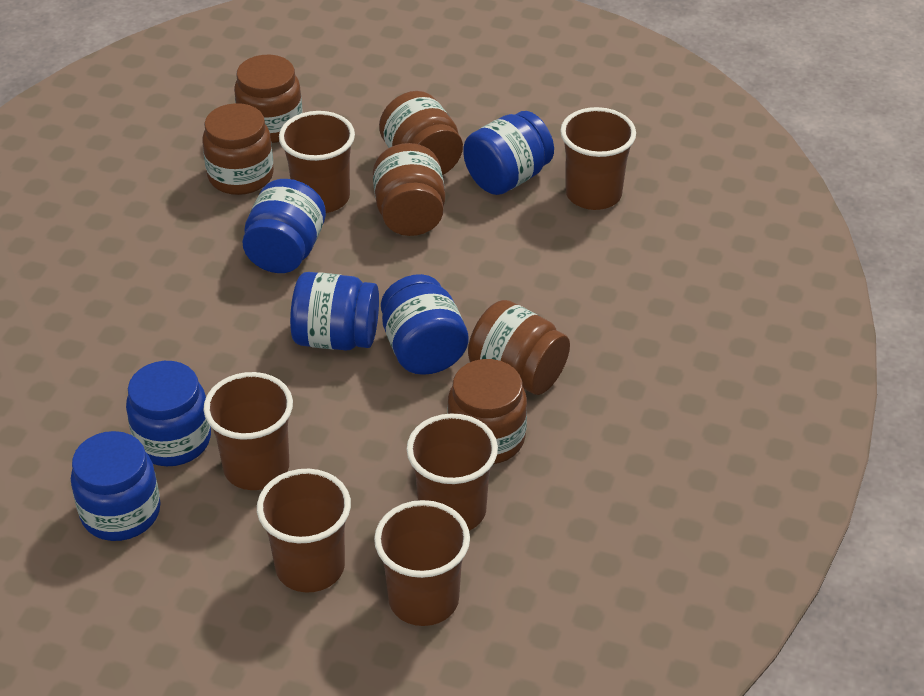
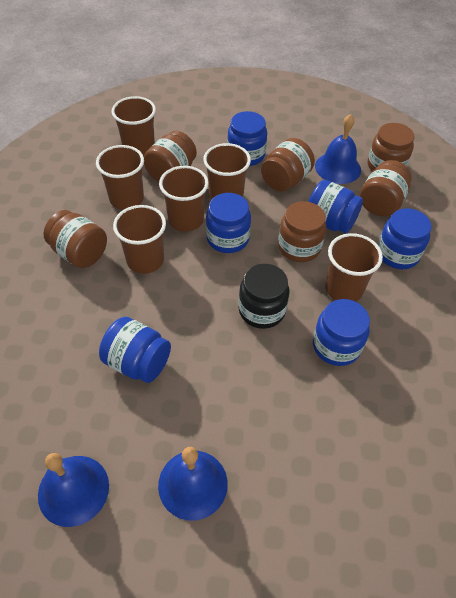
black jar: 0 -> 1
blue bell: 0 -> 3

